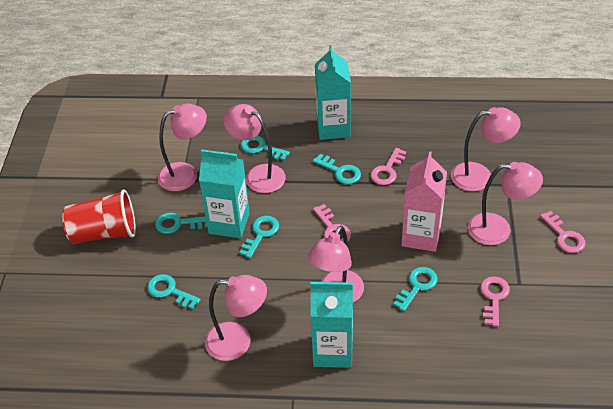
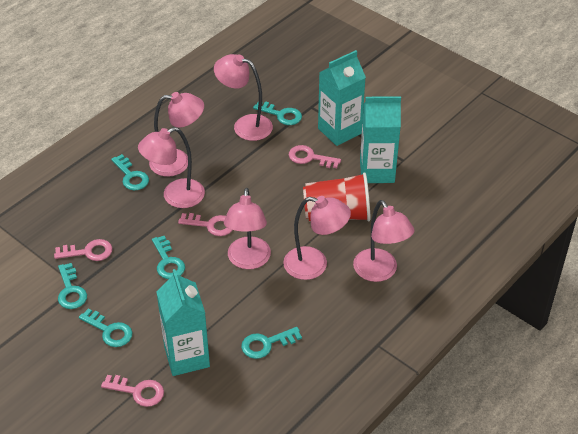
pink carton: 1 -> 0

